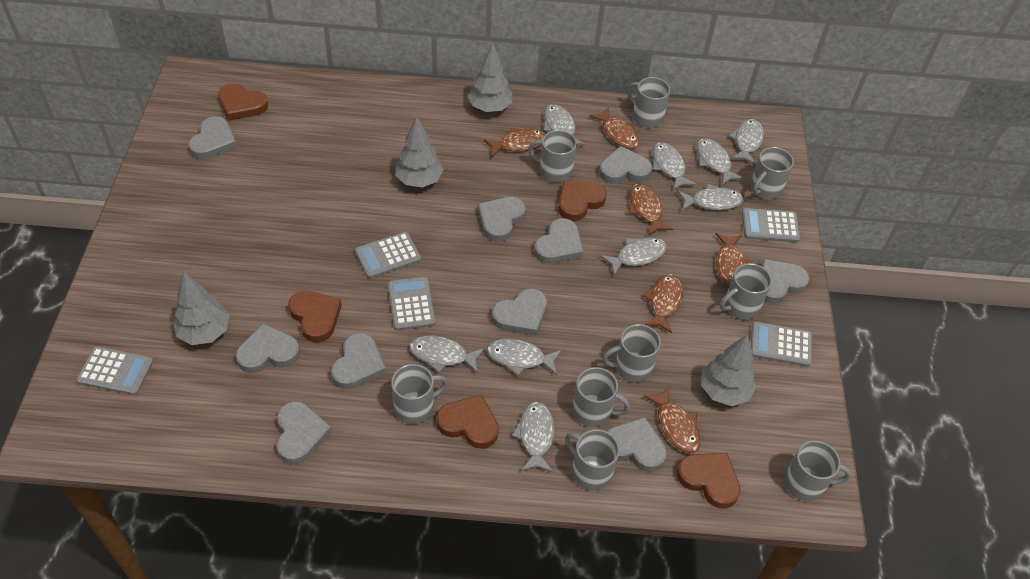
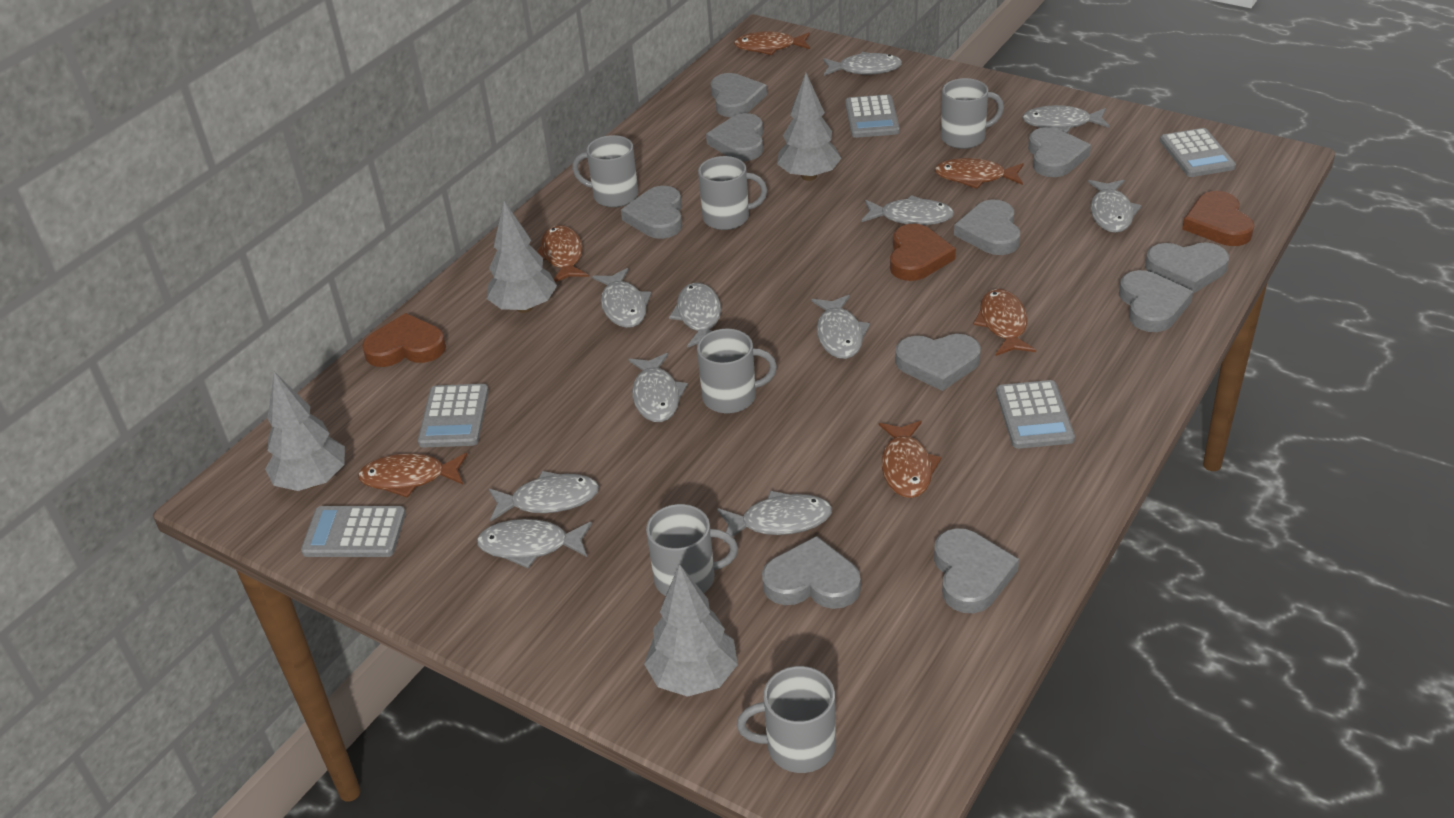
brown heart: 5 -> 3
grey fish: 9 -> 11
grey mug: 9 -> 6

